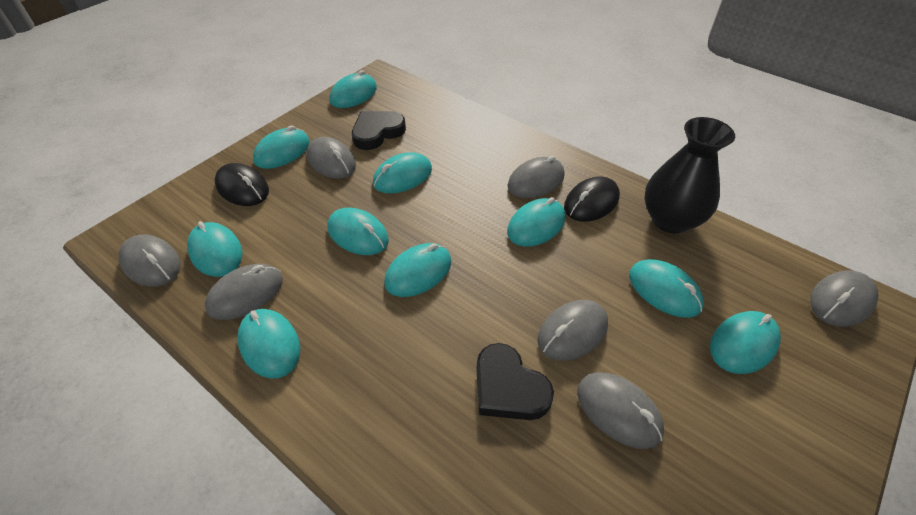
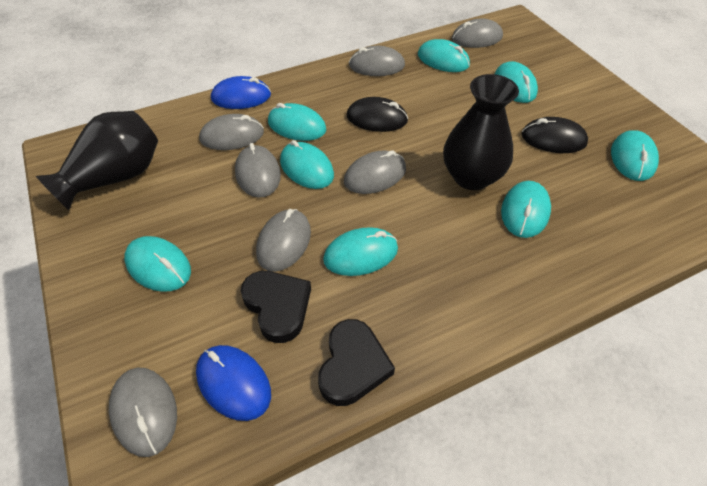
black vase: 1 -> 2
blue mouse: 0 -> 2
turquoise mouse: 10 -> 8

